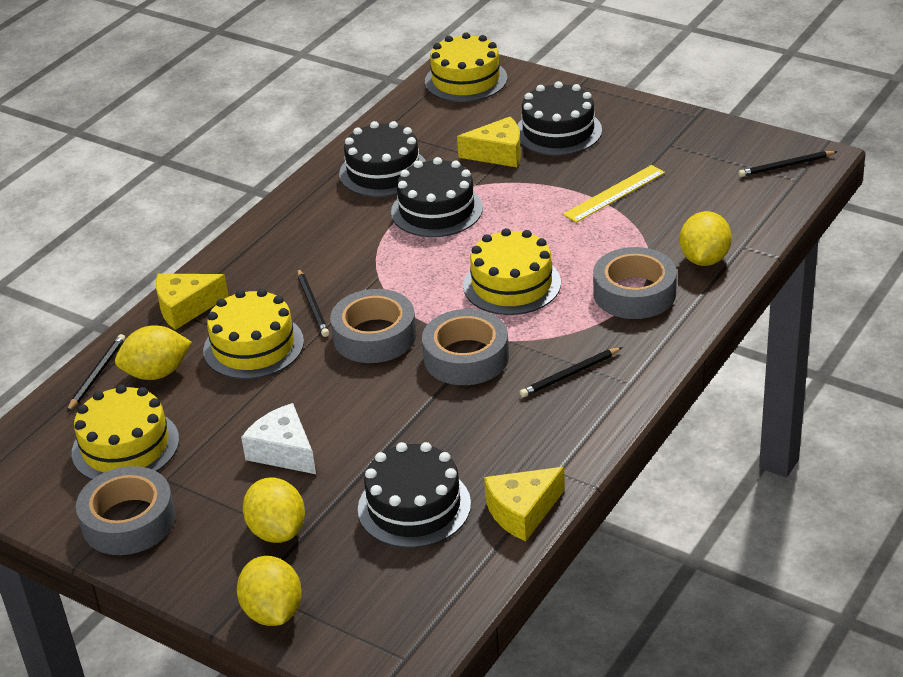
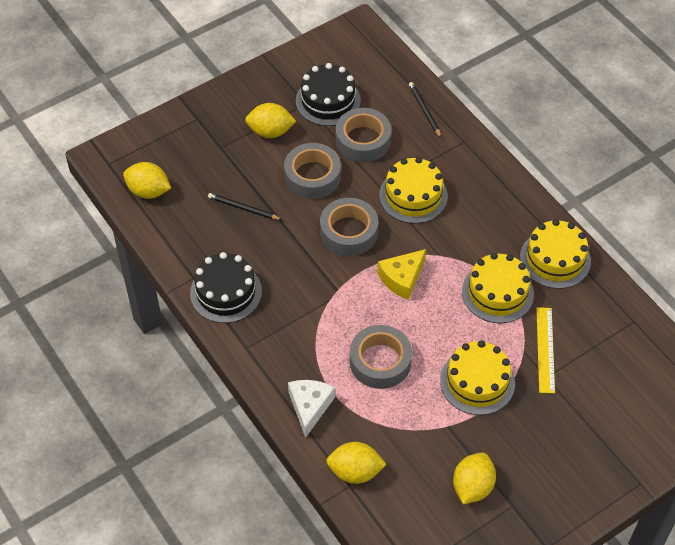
black cake: 4 -> 2
black pencil: 4 -> 2
yellow cheese: 3 -> 1

